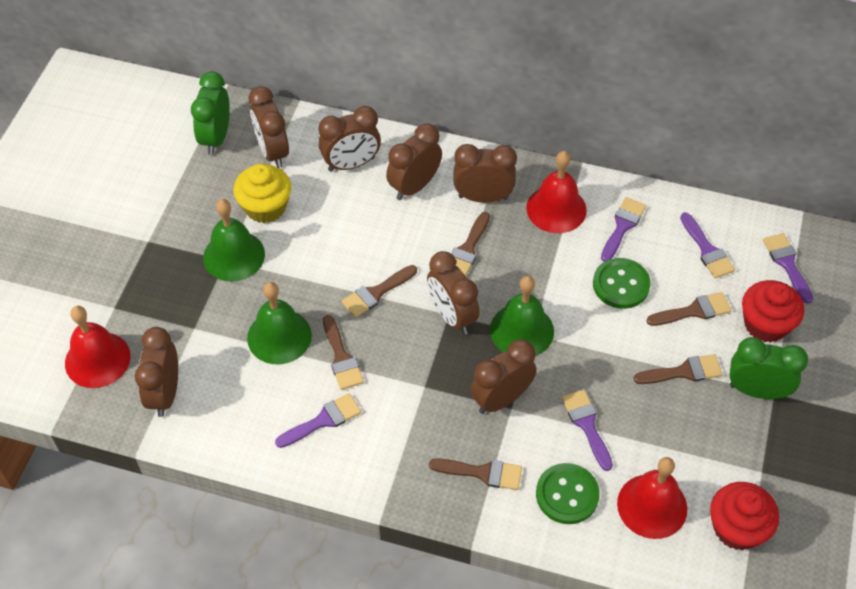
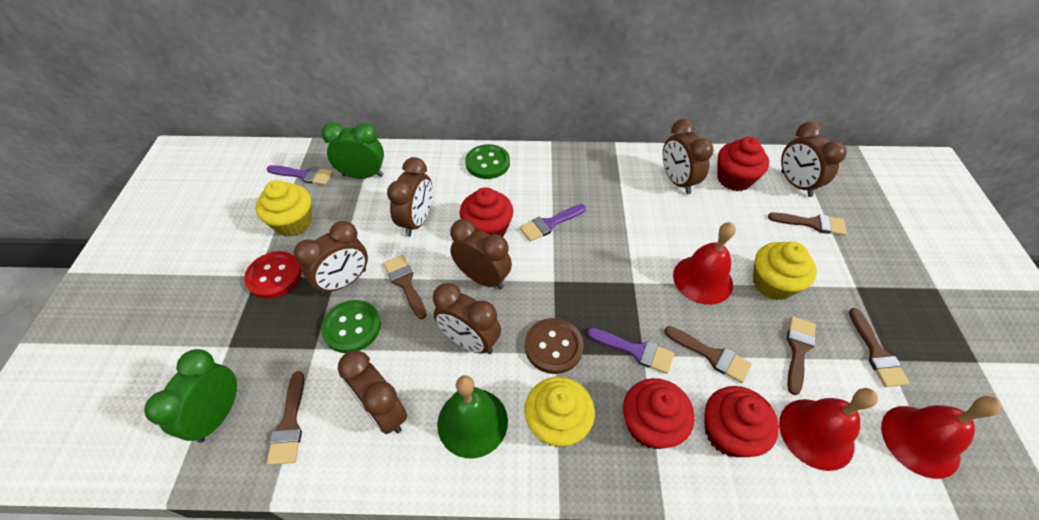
brown button: 0 -> 1
green bell: 3 -> 1
purple brush: 5 -> 3
red button: 0 -> 1
red cupcake: 2 -> 4
yellow cupcake: 1 -> 3

